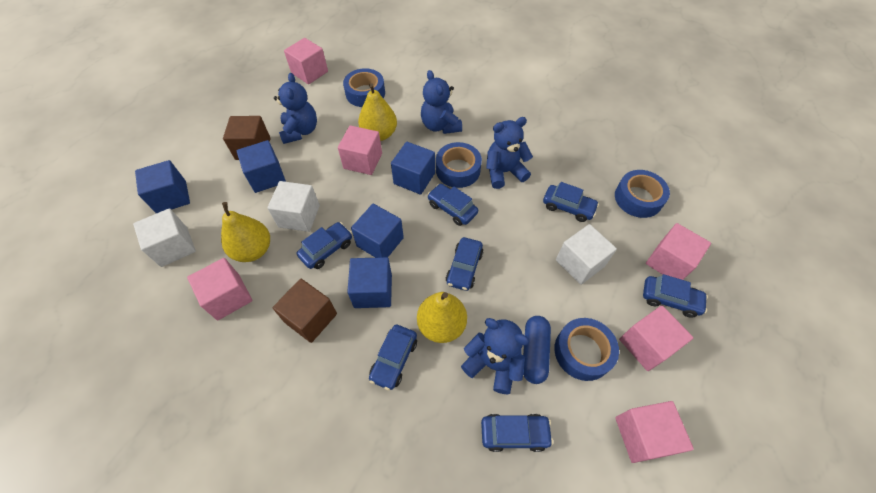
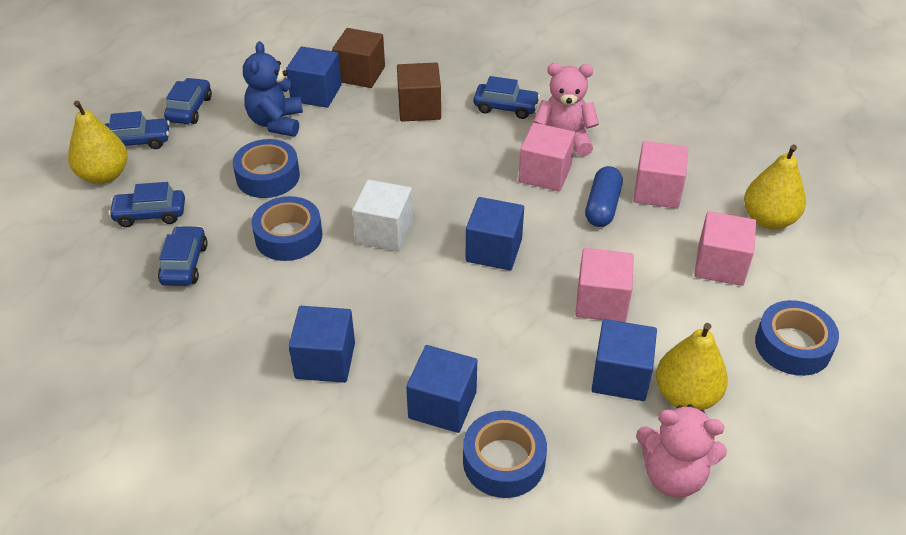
blue car: 7 -> 5
blue teddy bear: 4 -> 1
pink cube: 6 -> 4
pink teddy bear: 0 -> 2
white cube: 3 -> 1

